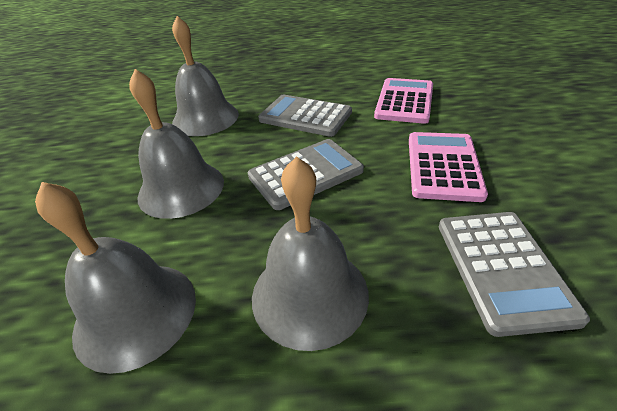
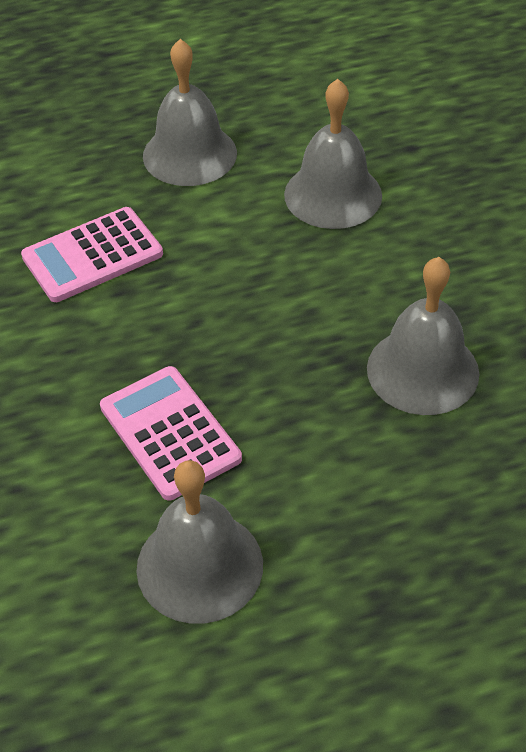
grey calculator: 3 -> 0

